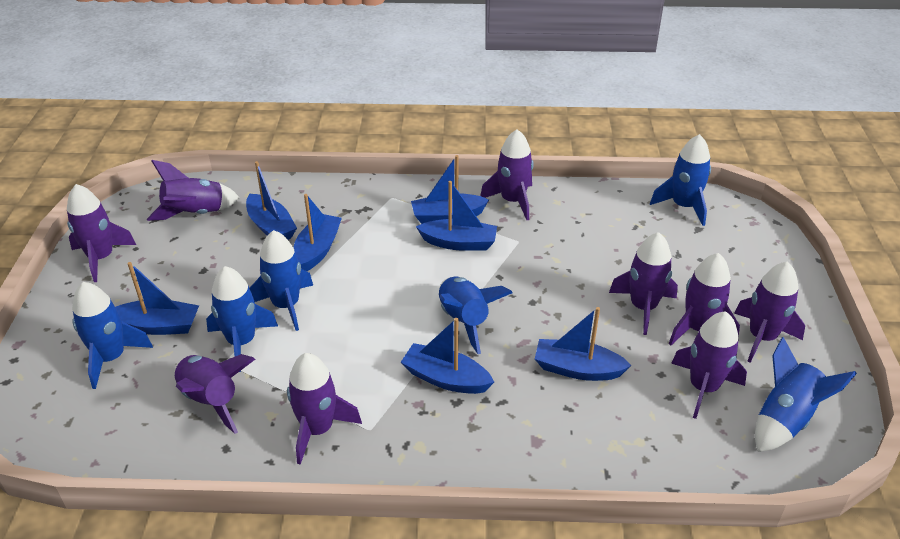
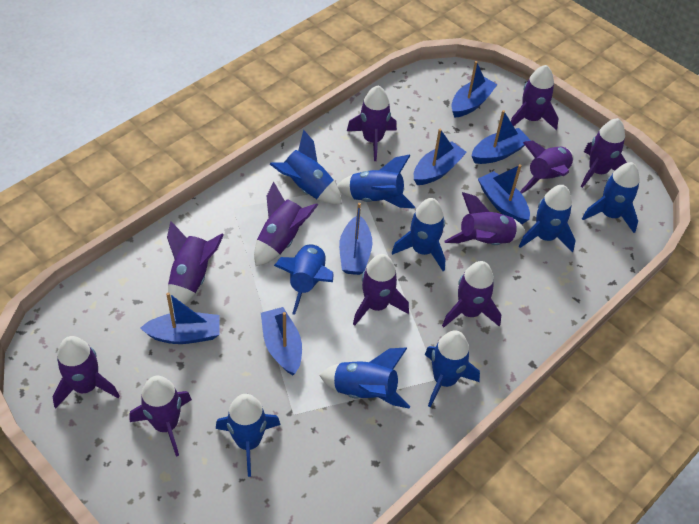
blue rocket: 6 -> 9
purple rocket: 9 -> 11

